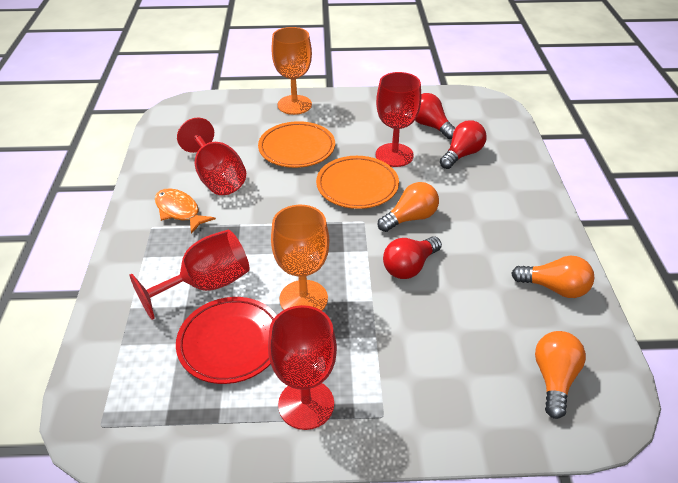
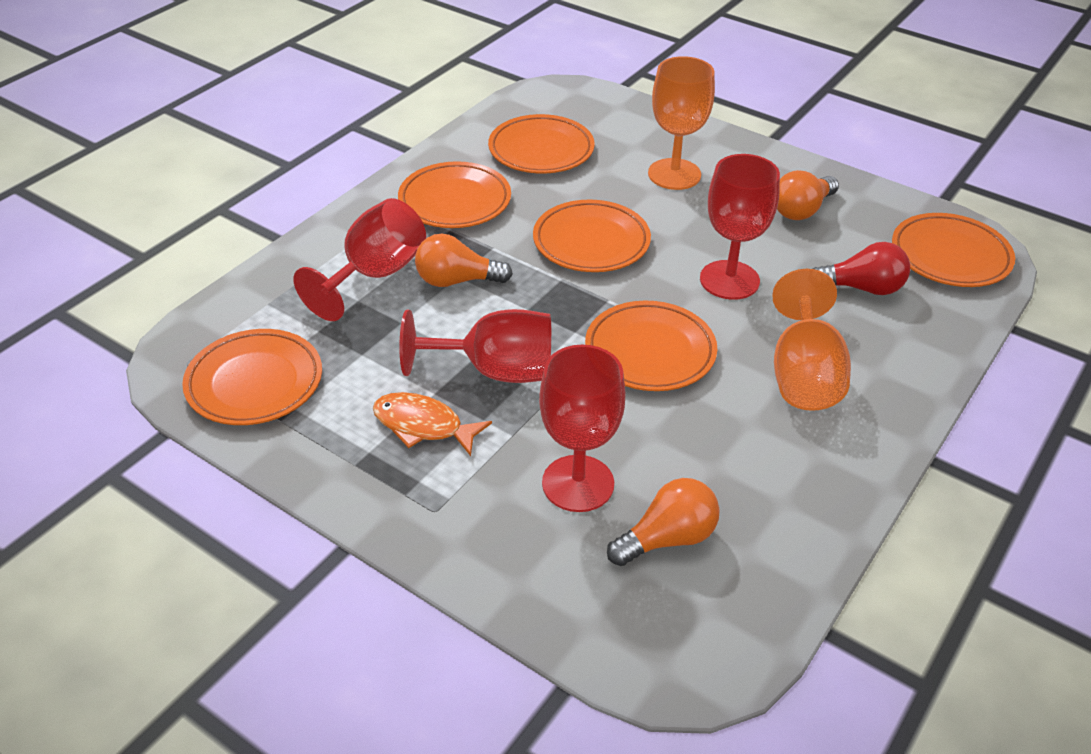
orange plate: 2 -> 6
red light bulb: 3 -> 1
red plate: 1 -> 0

